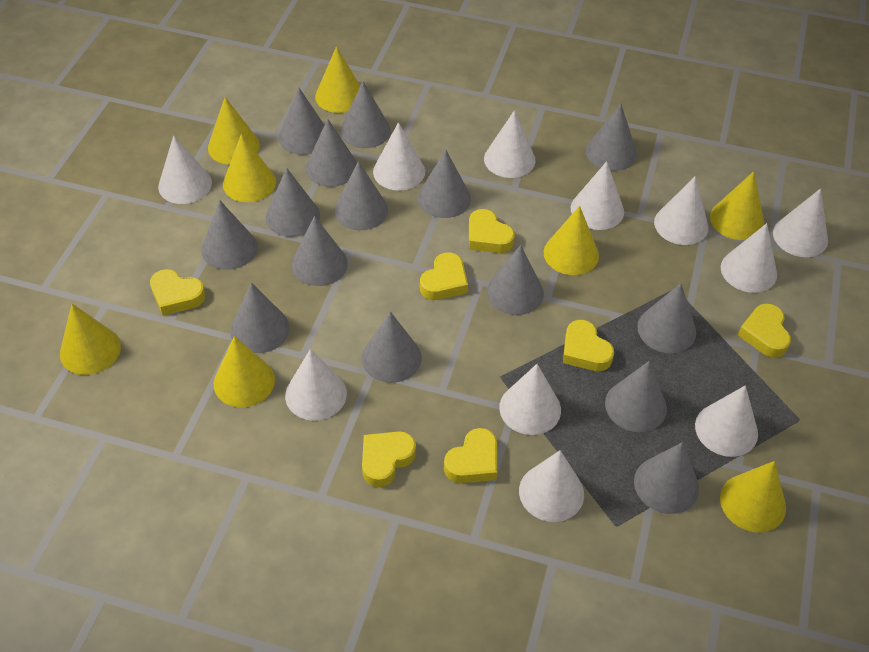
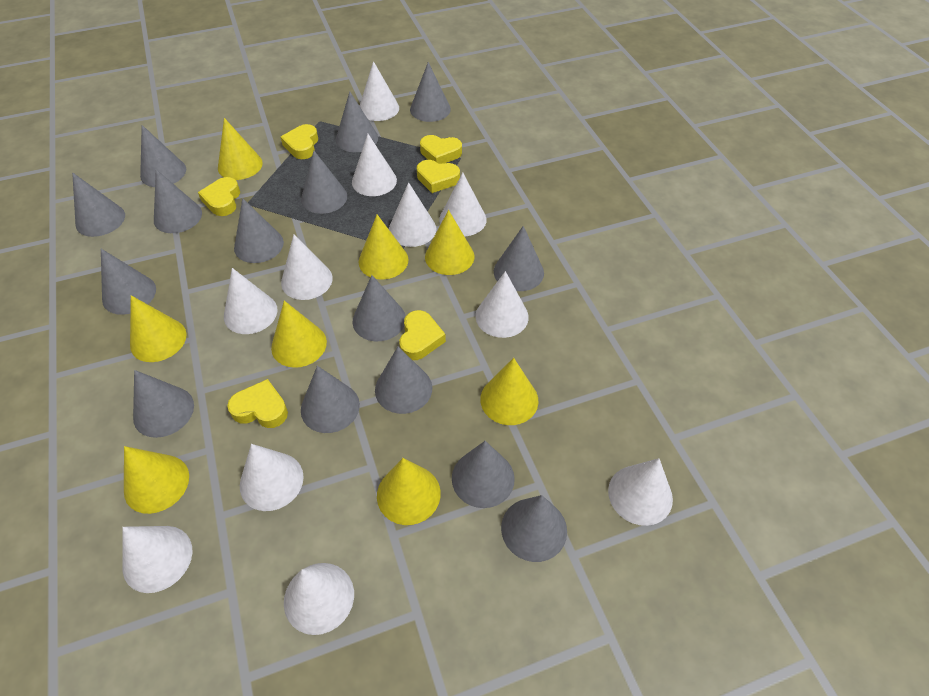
yellow heart: 7 -> 6

